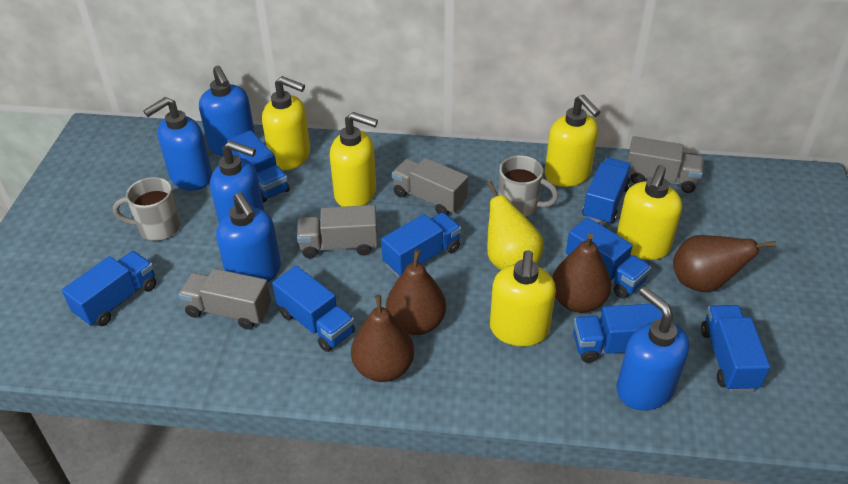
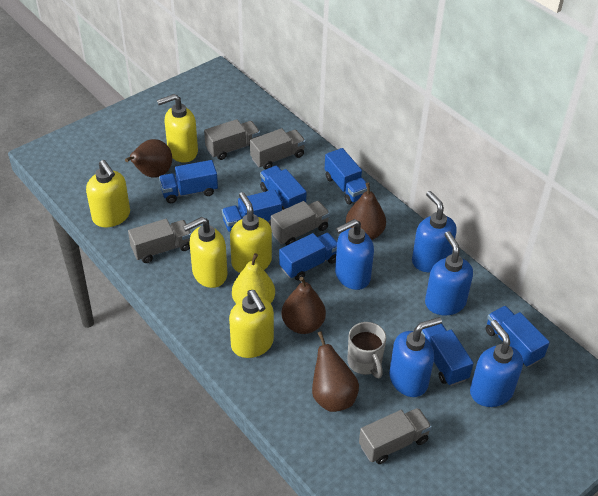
blue truck: 8 -> 7
grey mug: 2 -> 1
grey truck: 4 -> 5

